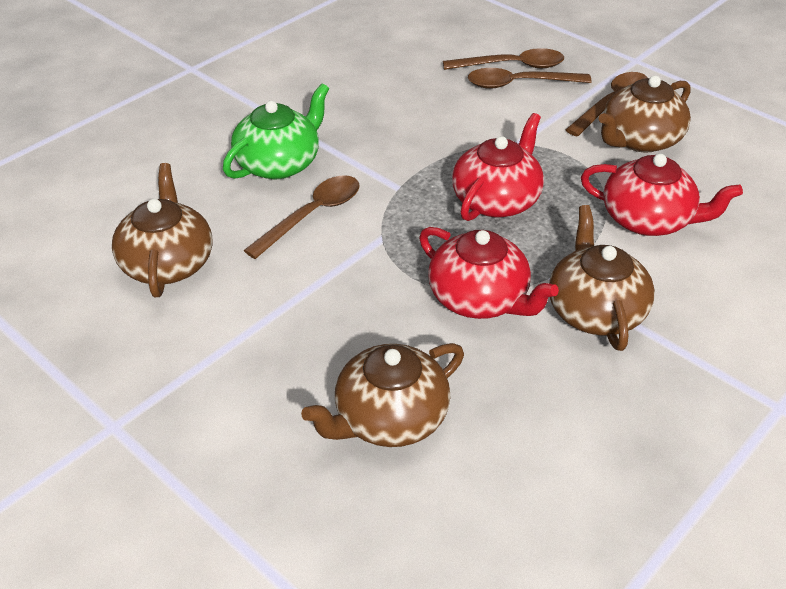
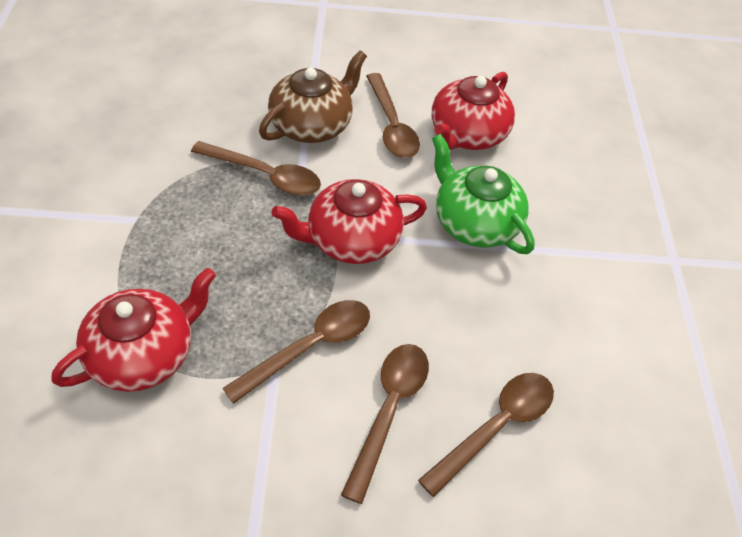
brown spoon: 4 -> 5
brown teapot: 4 -> 1

